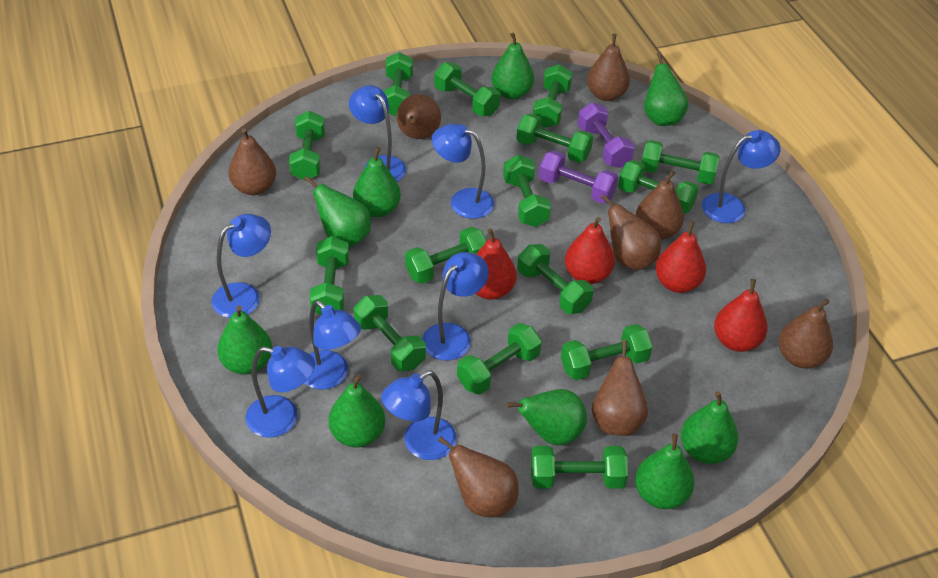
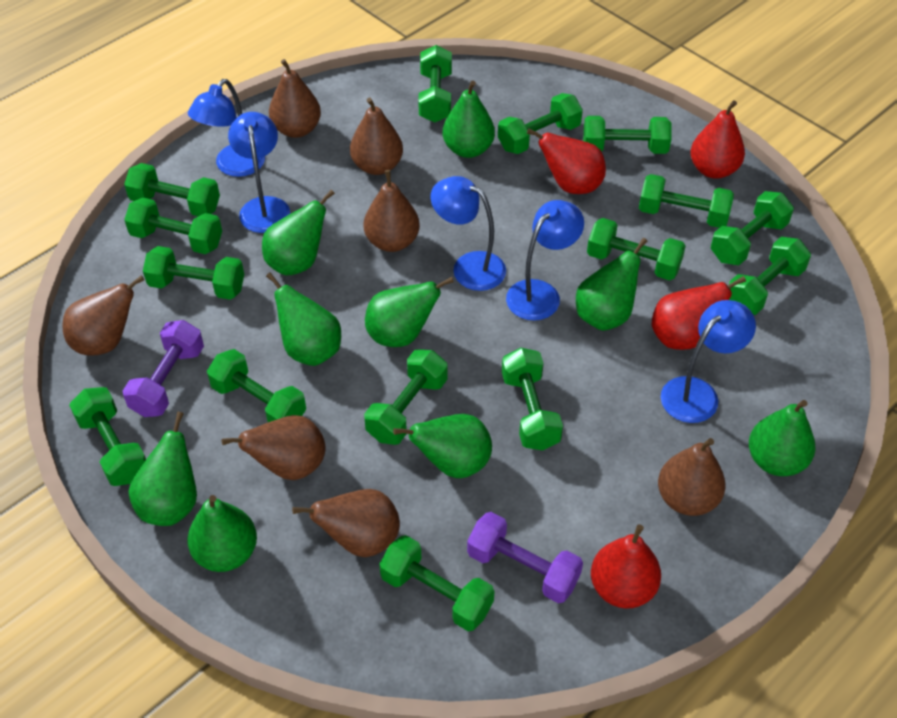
blue lamp: 8 -> 5
brown pear: 8 -> 7

